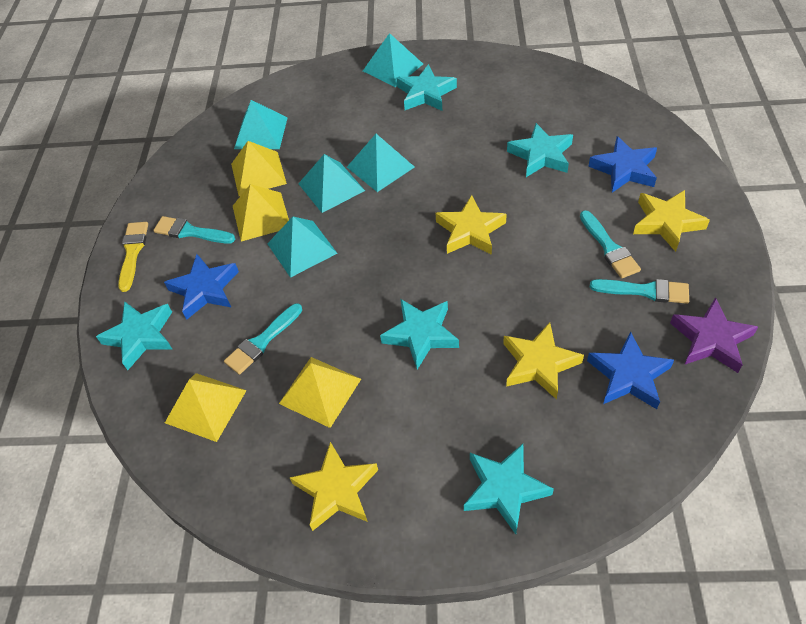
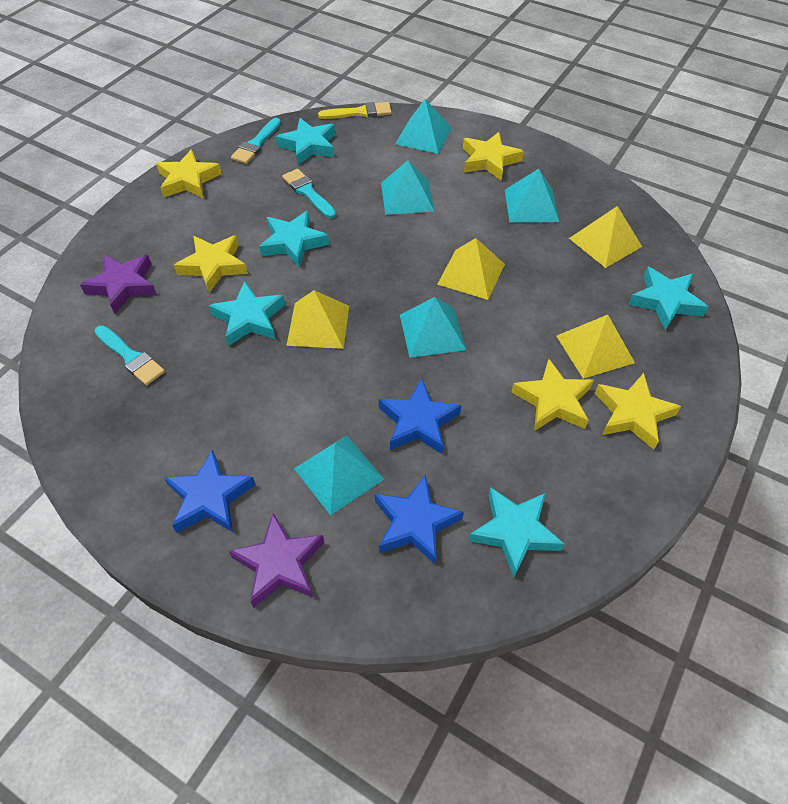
purple star: 1 -> 2
turquoise brush: 4 -> 3
yellow star: 4 -> 5

